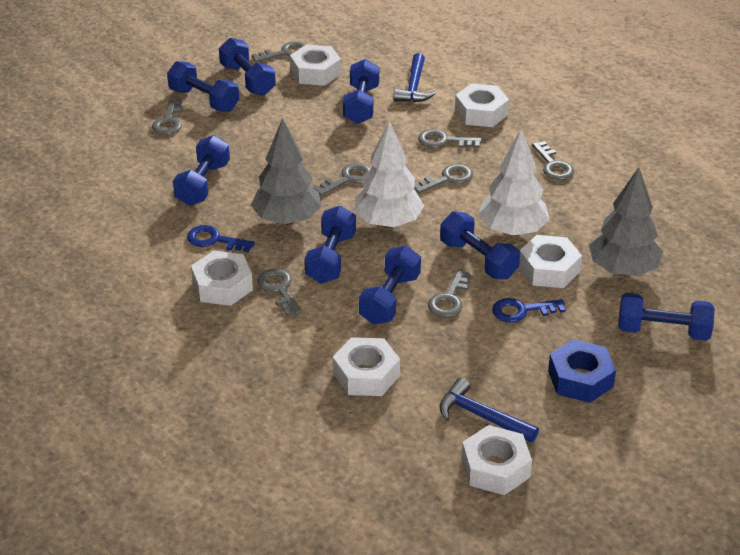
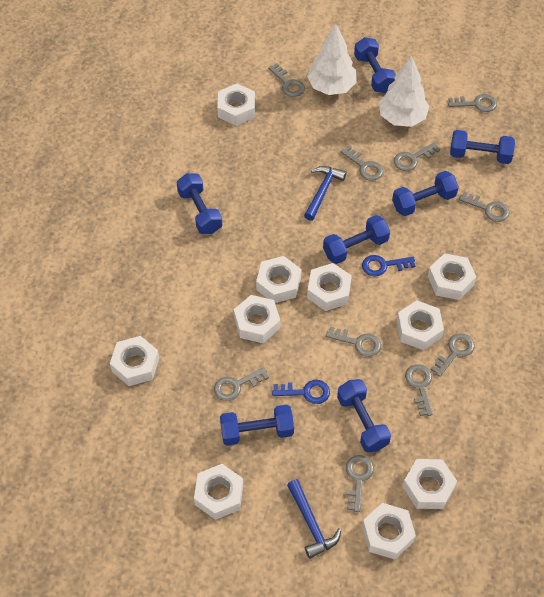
blue dumbbell: 8 -> 7
blue nut: 1 -> 0
grey key: 8 -> 10
grey tree: 2 -> 0
white nut: 6 -> 10

